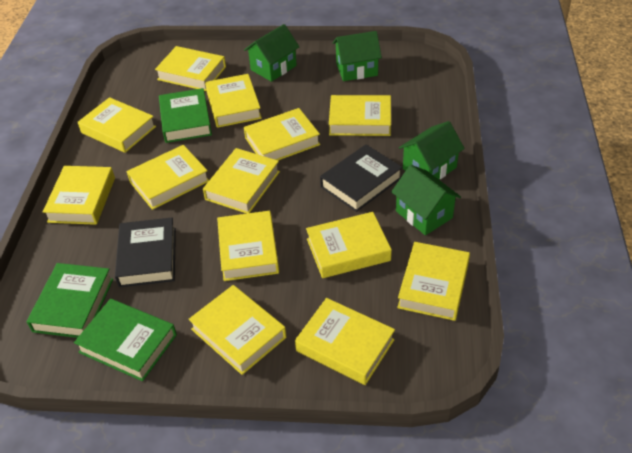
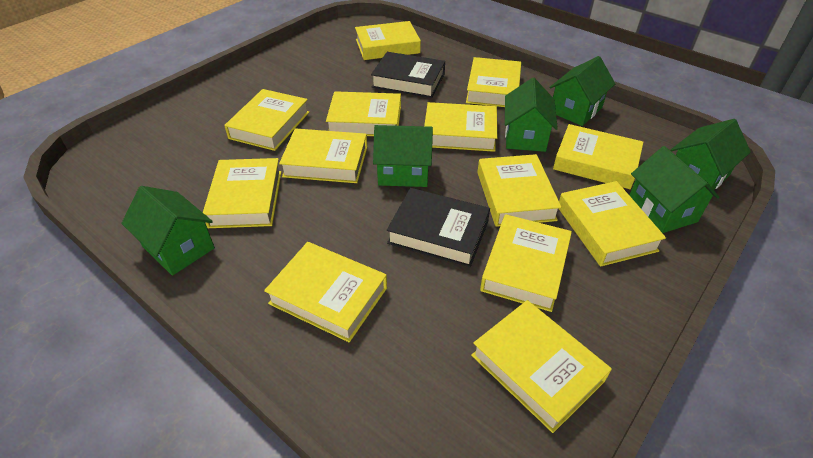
green book: 3 -> 0
green house: 4 -> 6

